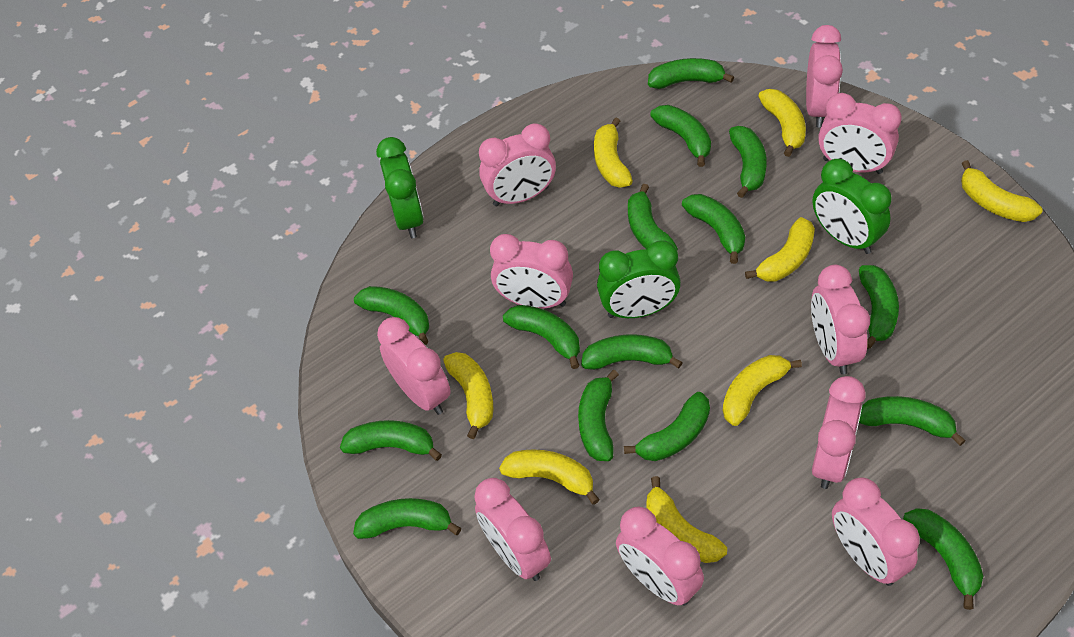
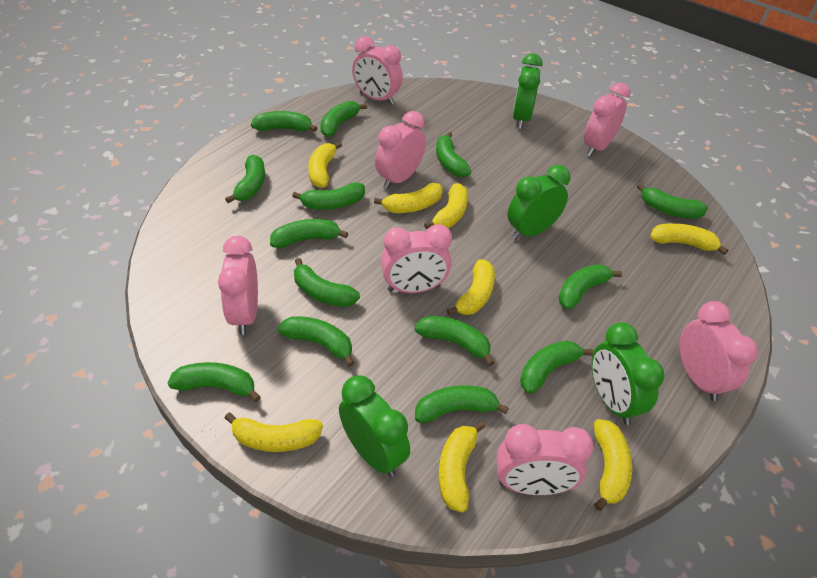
green banana: 15 -> 14
green clock: 3 -> 4
pink clock: 10 -> 7

